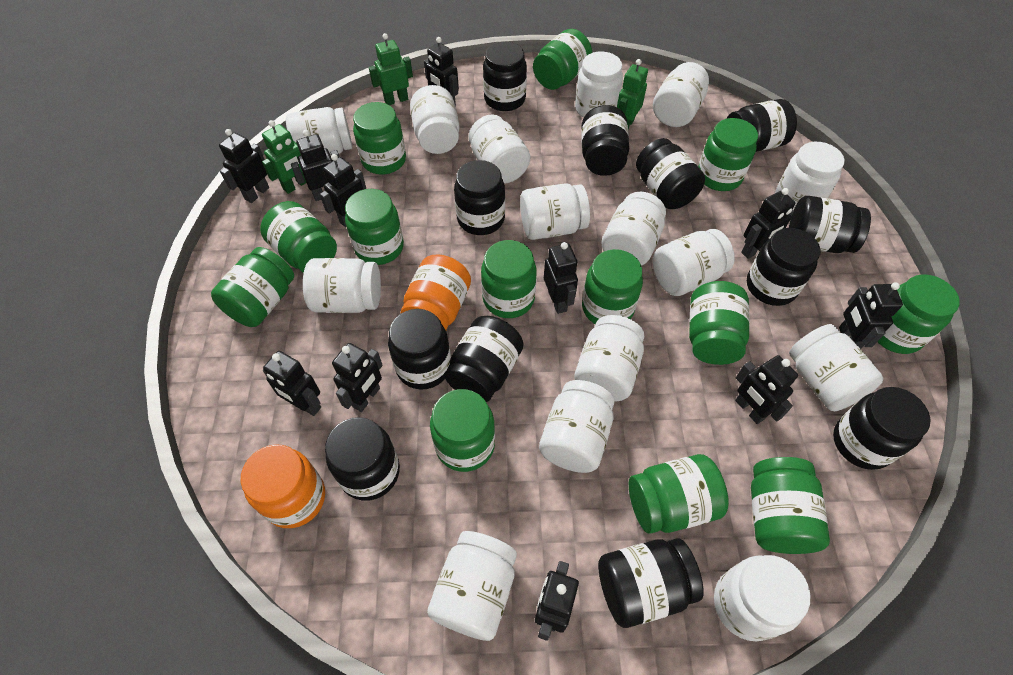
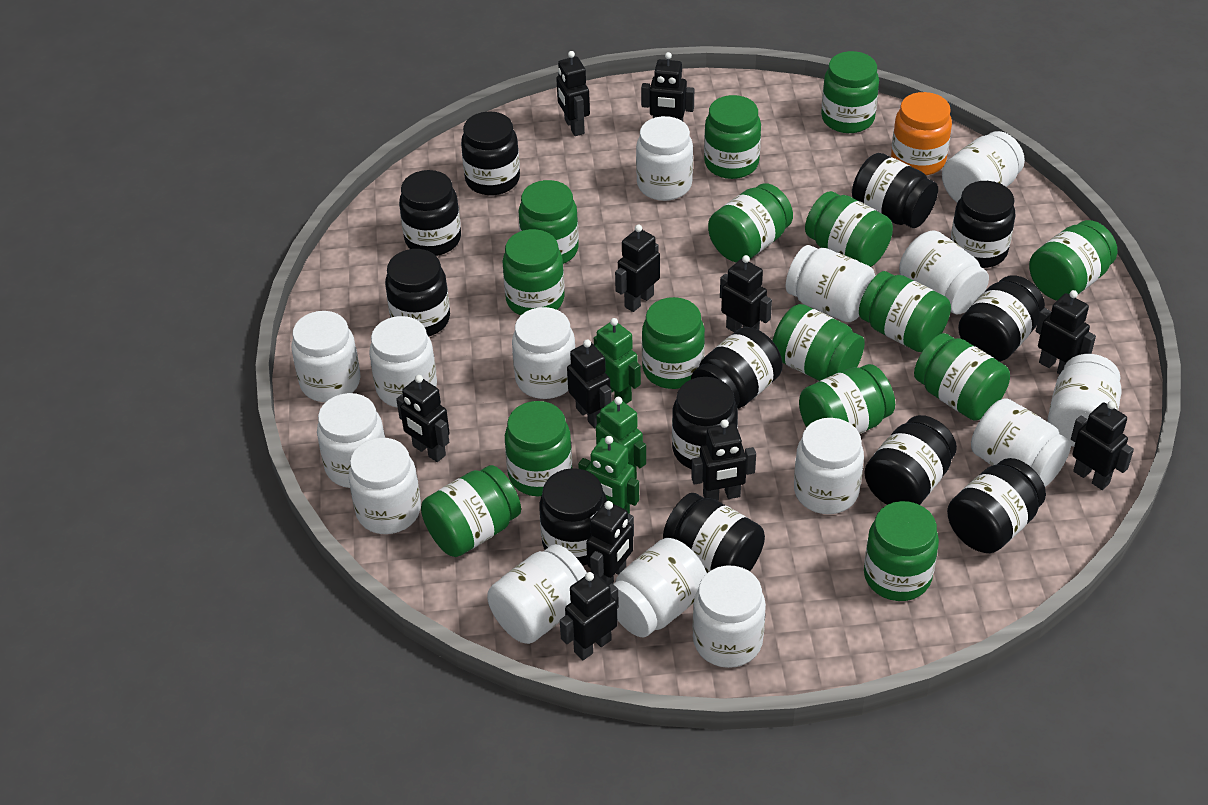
green jar: 13 -> 15
orange jar: 2 -> 1

